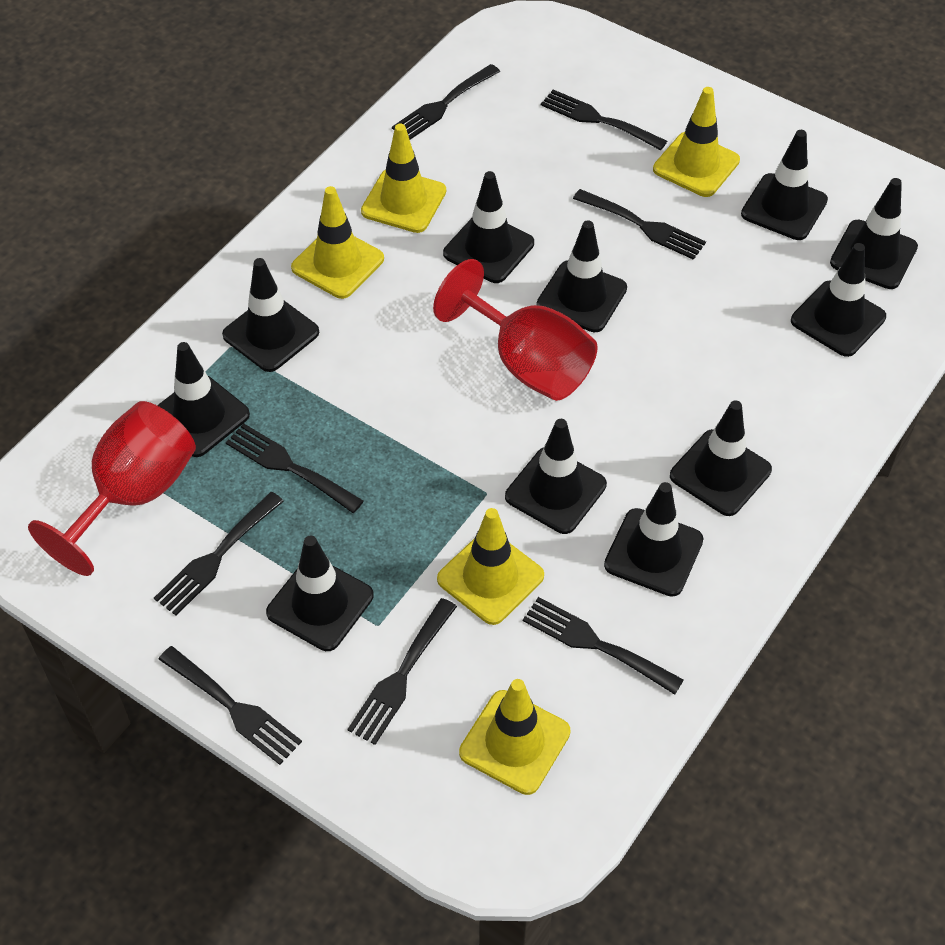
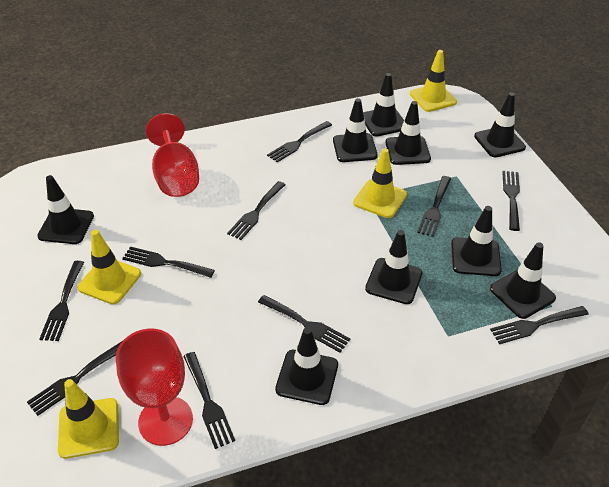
black fork: 8 -> 10
black traffic cone: 11 -> 9
yellow traffic cone: 5 -> 4

